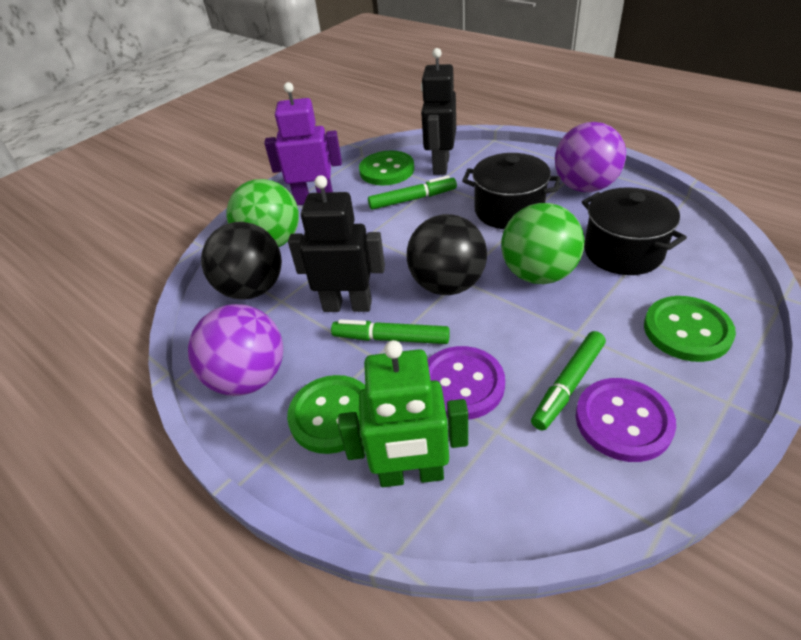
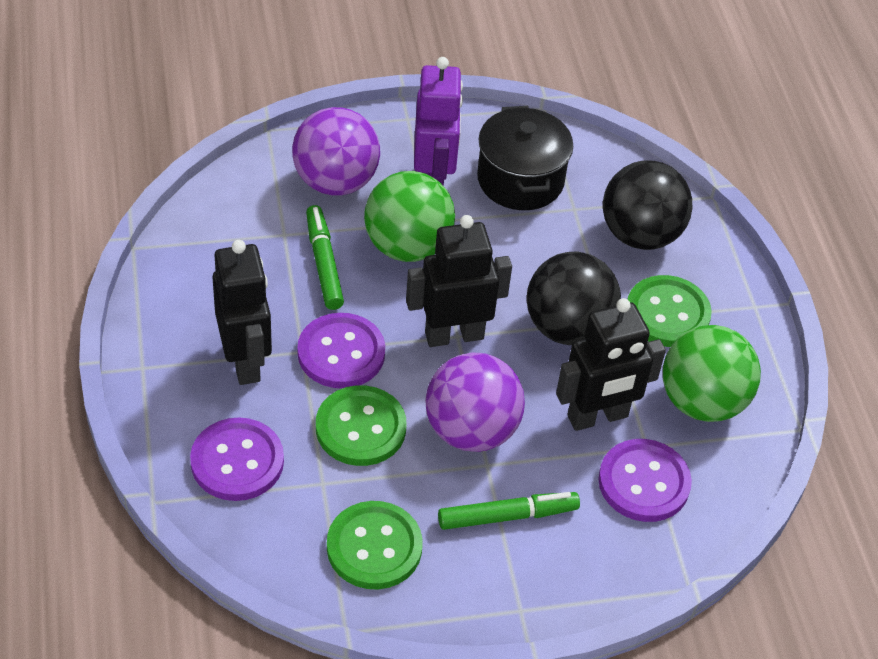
black pot: 2 -> 1
black robot: 2 -> 3
green marker: 3 -> 2
green robot: 1 -> 0
purple button: 2 -> 3

